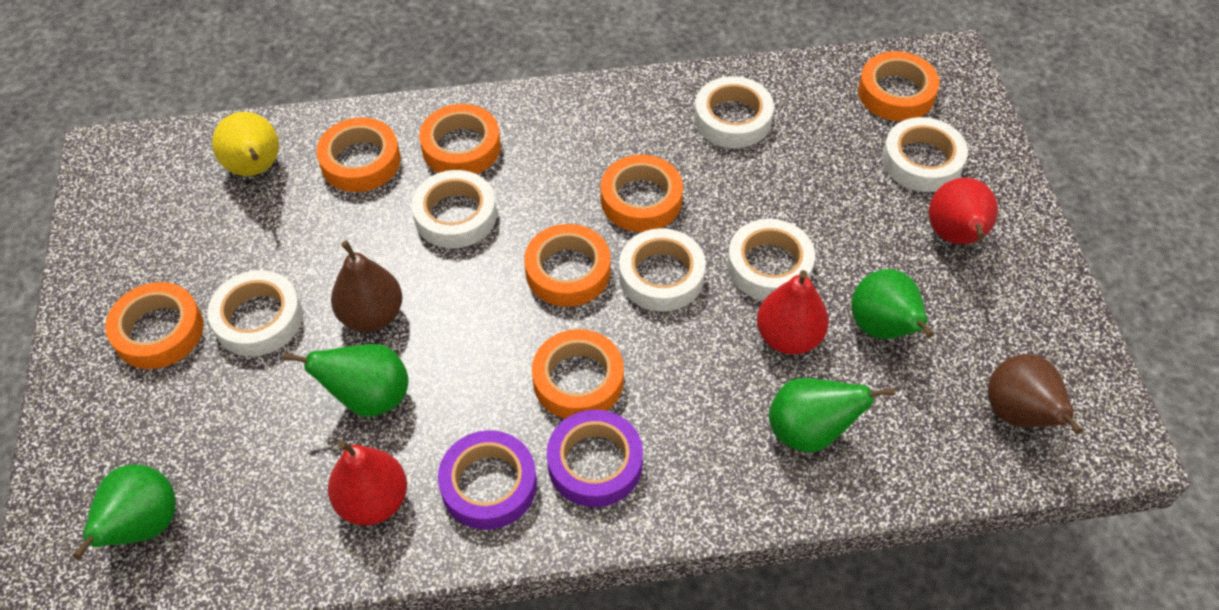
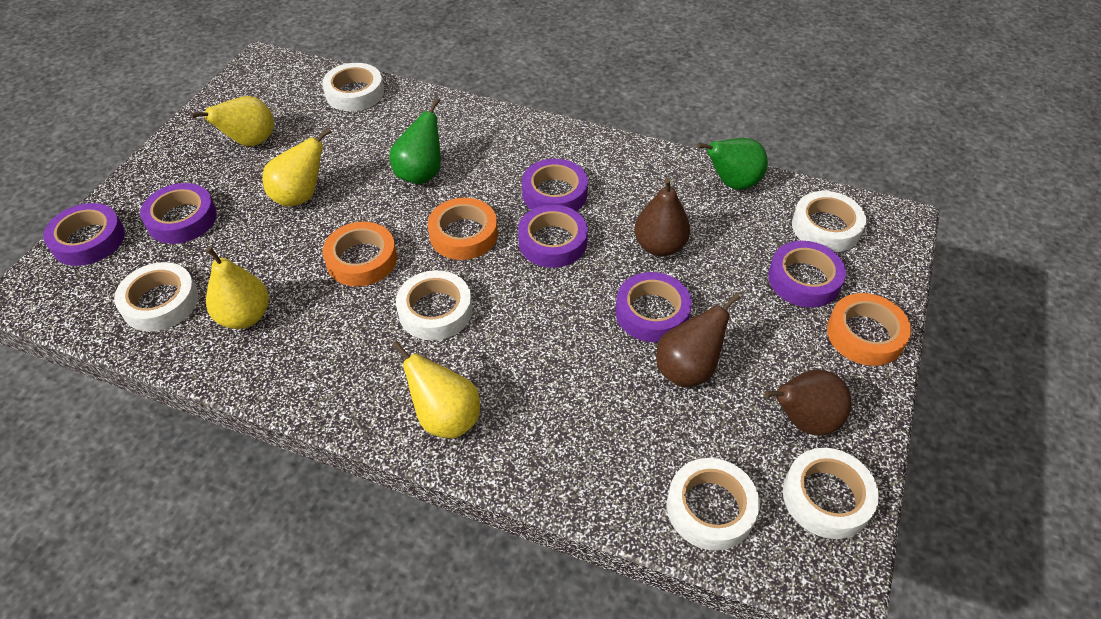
brown pear: 2 -> 3
green pear: 4 -> 2
orange tape: 7 -> 3
purple tape: 2 -> 6
red pear: 3 -> 0
yellow pear: 1 -> 4

